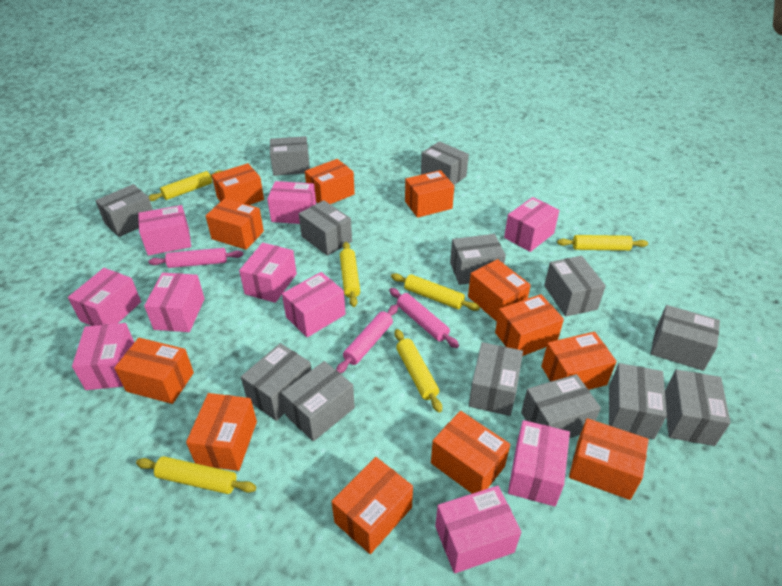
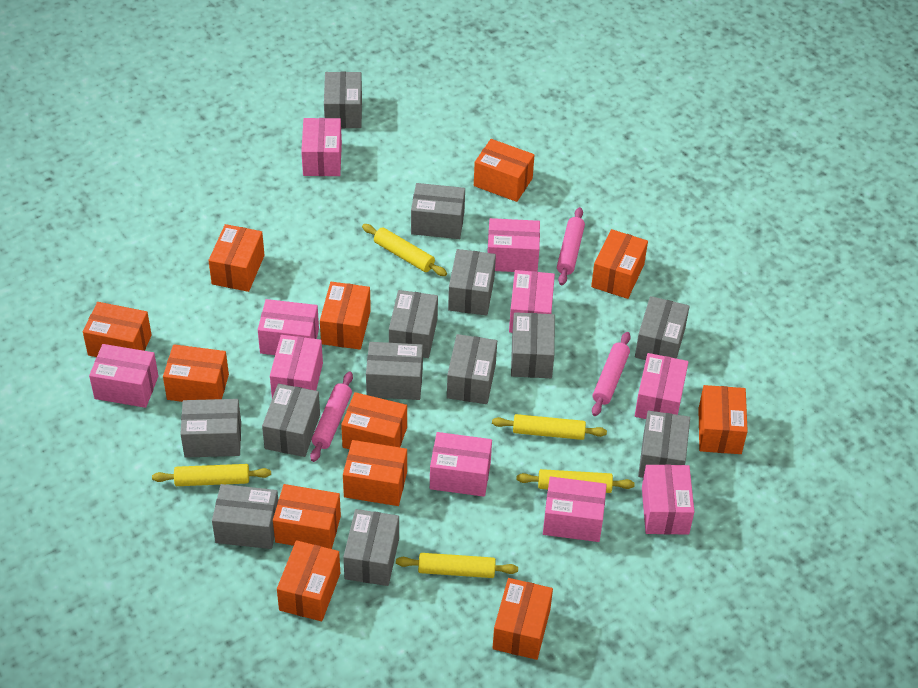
yellow rolling pin: 6 -> 5

